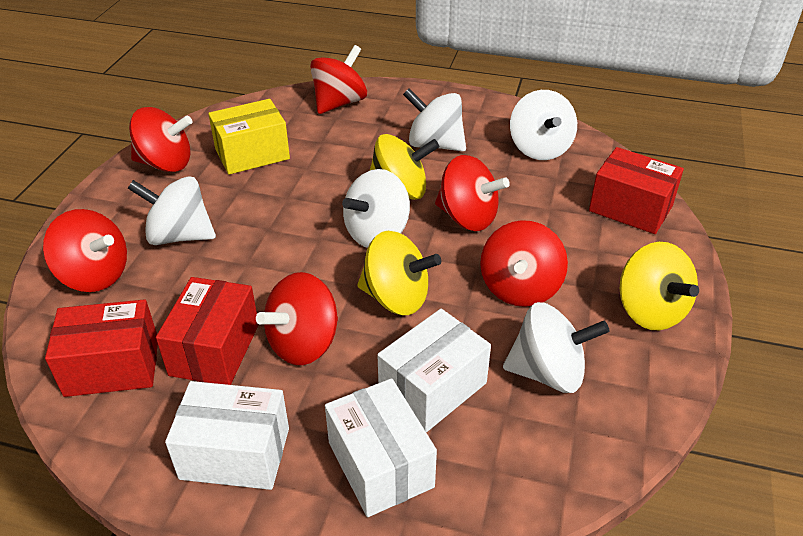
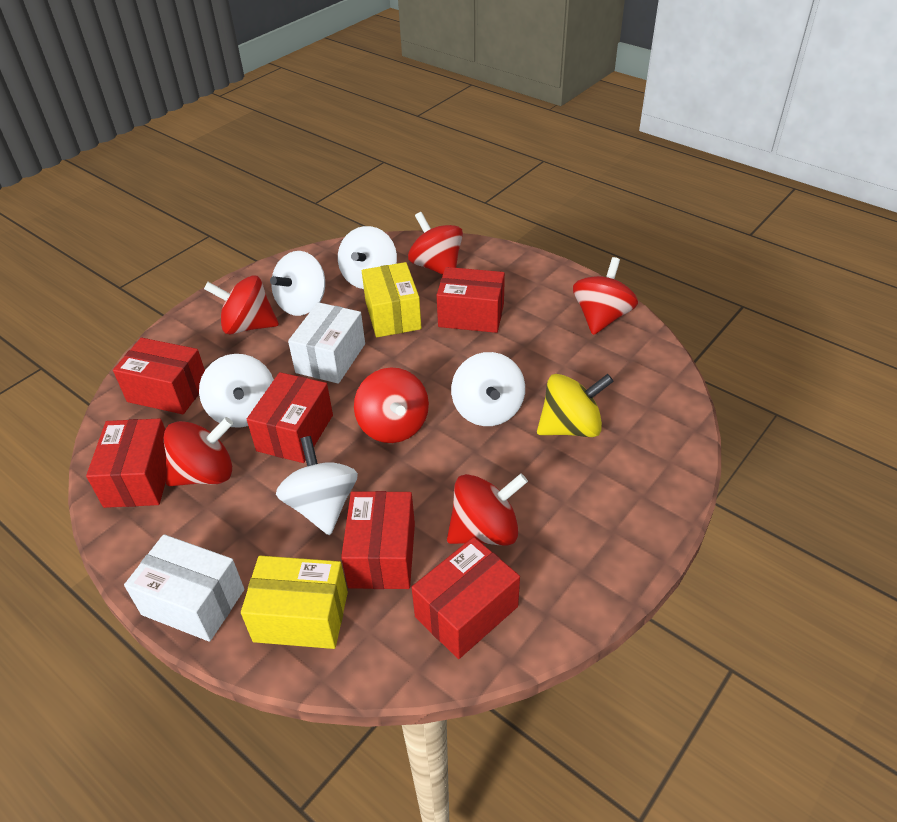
red box: 3 -> 6
white box: 3 -> 2
yellow box: 1 -> 2
yellow spinning top: 3 -> 1

